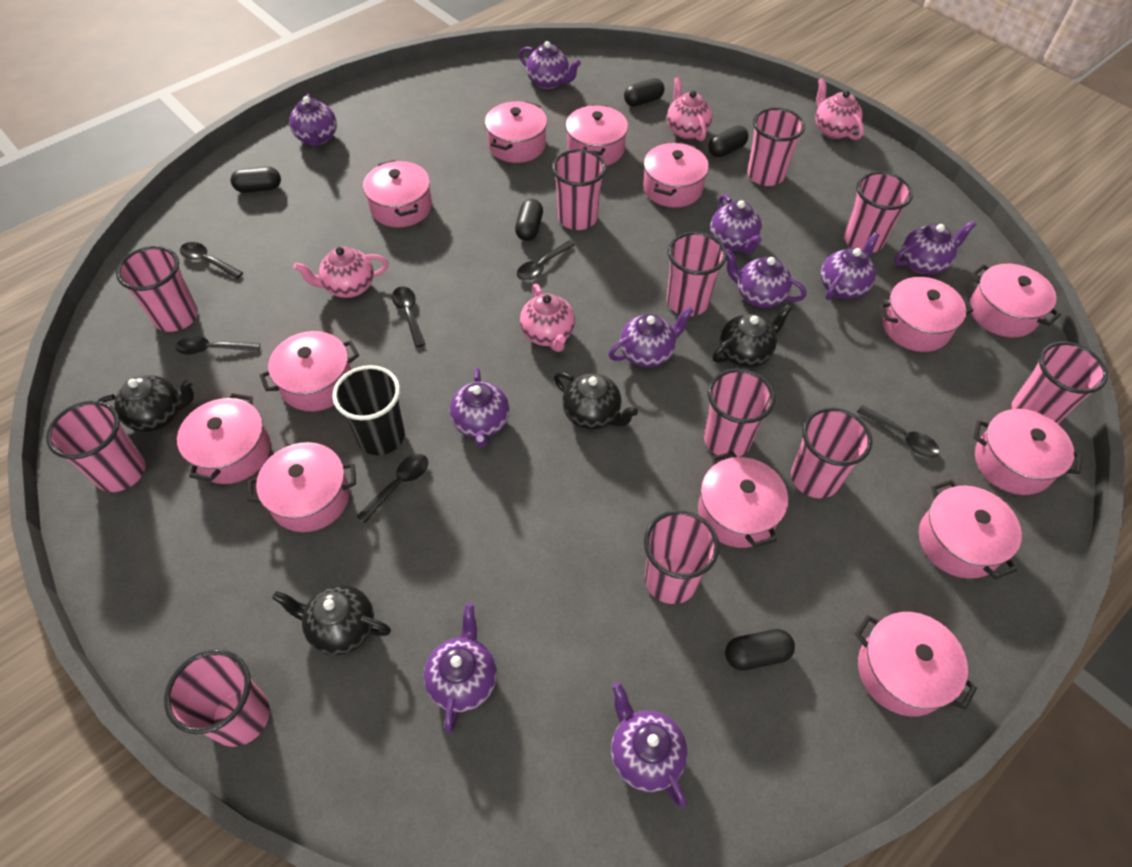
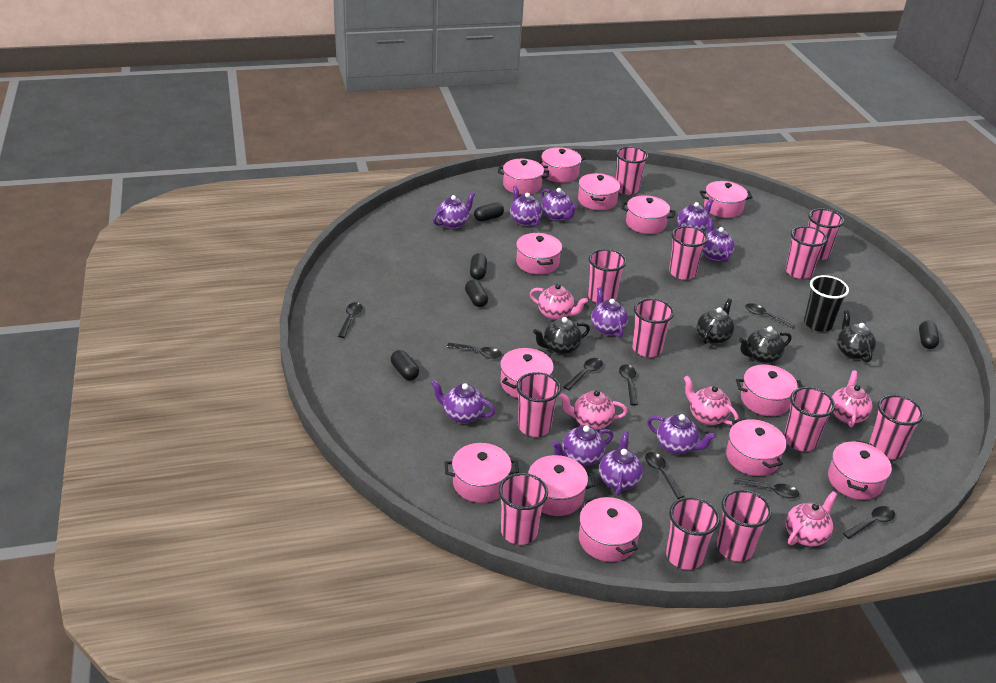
black spoon: 6 -> 8
pink cup: 11 -> 12
pink teapot: 4 -> 5

